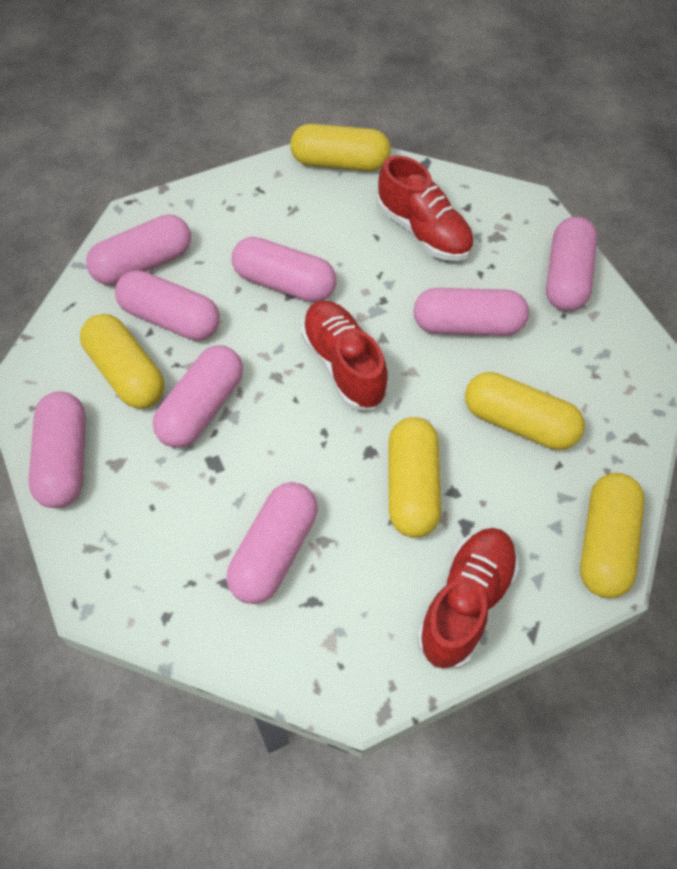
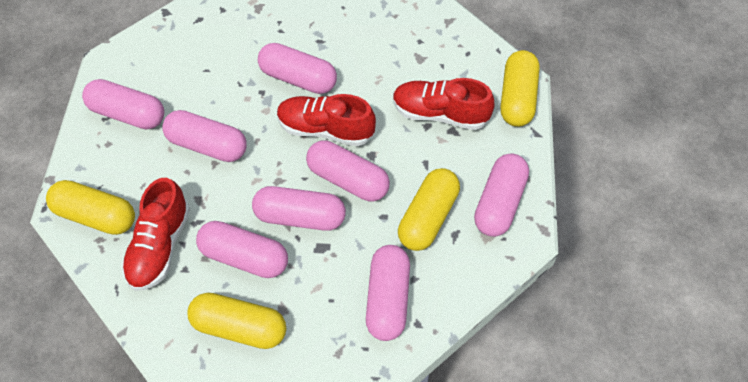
yellow capsule: 5 -> 4

